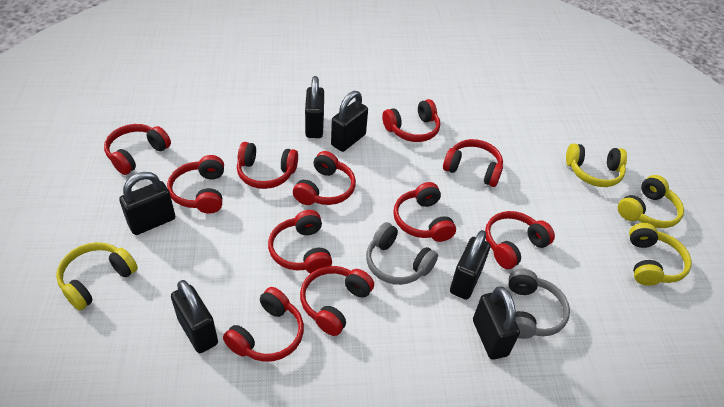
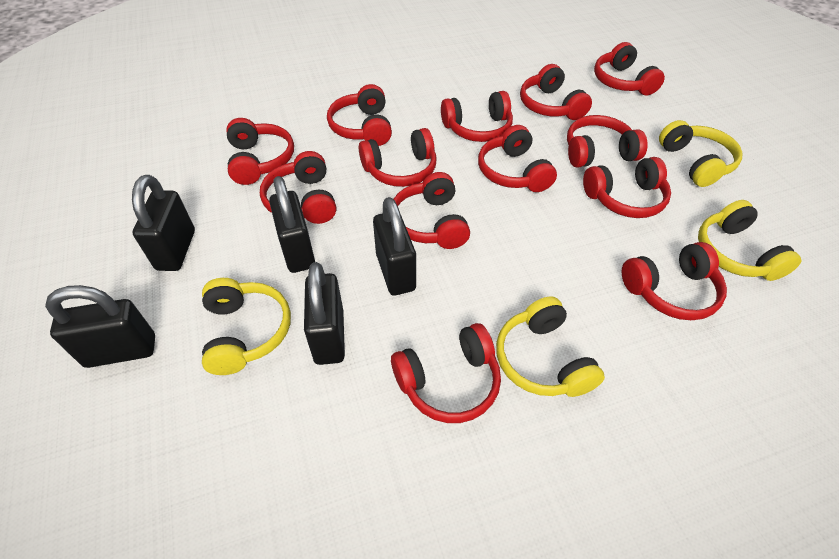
black padlock: 6 -> 5
grey headphones: 2 -> 0
red headphones: 11 -> 13

